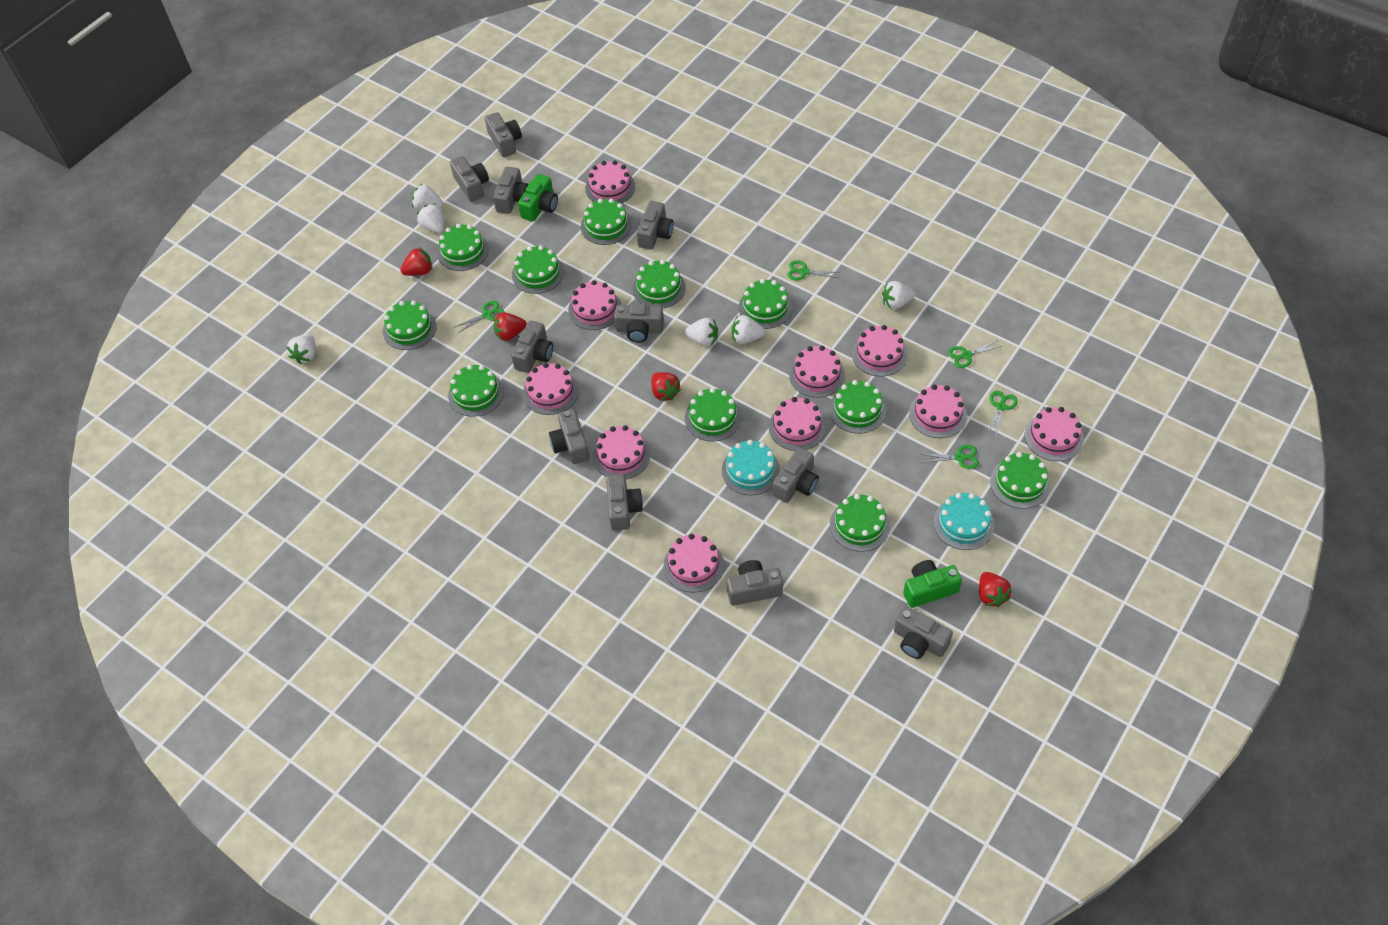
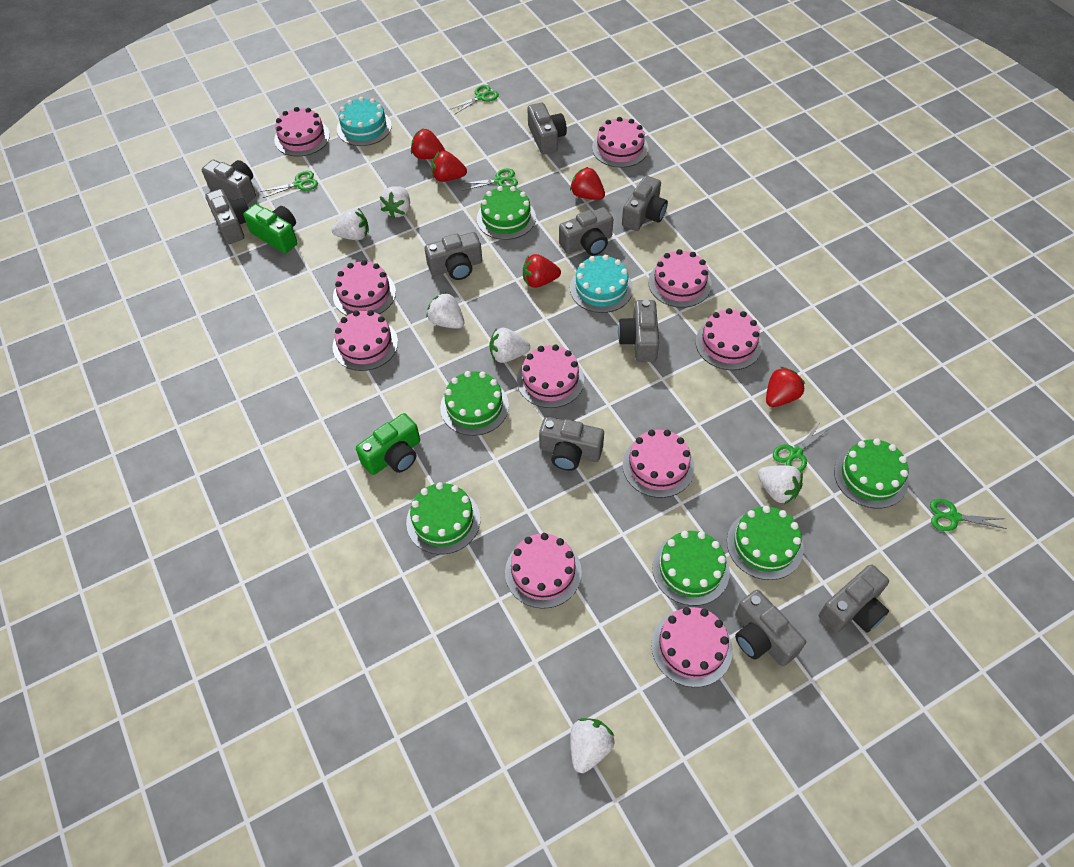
green cake: 11 -> 6
grey camera: 11 -> 10
red strawberry: 4 -> 5

